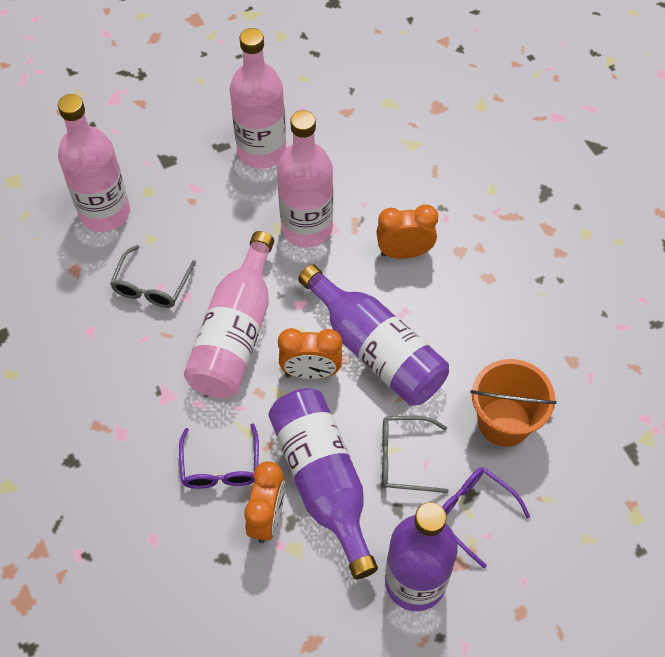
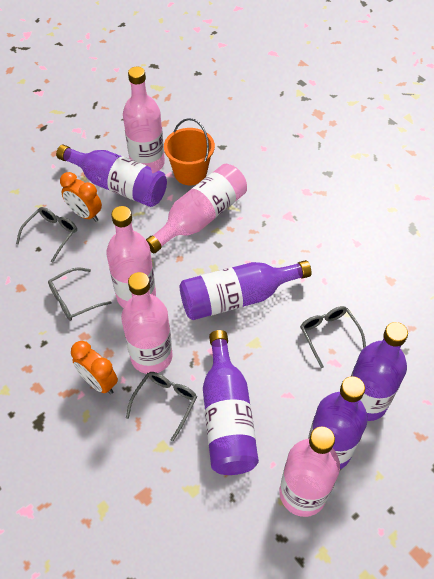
grey glasses: 2 -> 4
orange clock: 3 -> 2
pink bottle: 4 -> 5
purple bottle: 3 -> 5
purple glasses: 2 -> 0

